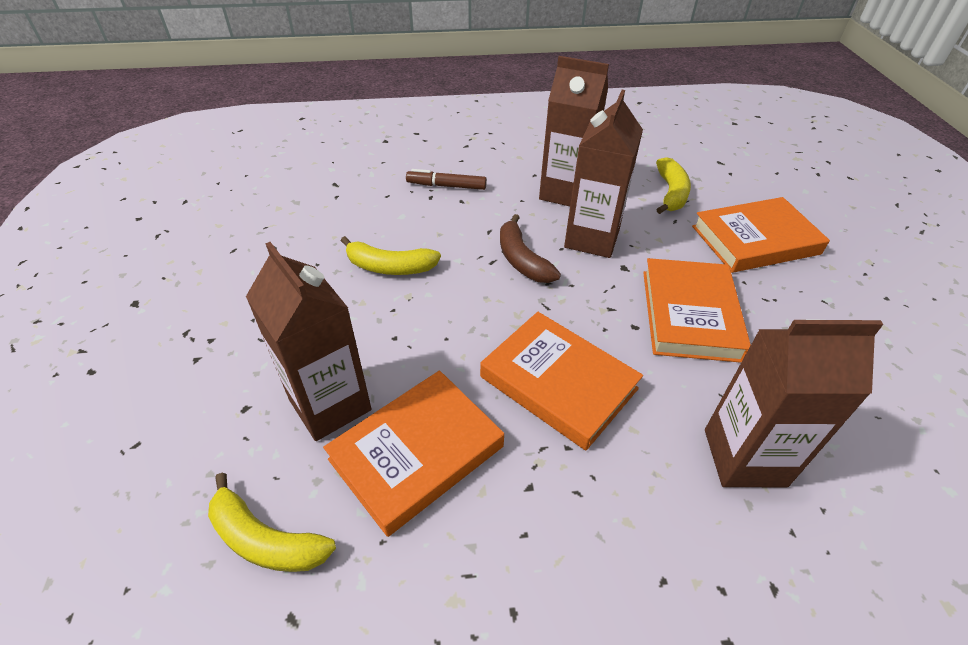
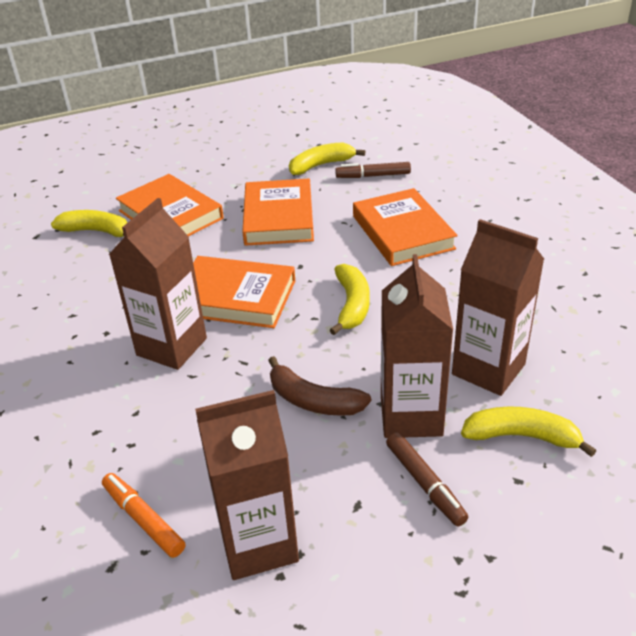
brown marker: 1 -> 2
orange marker: 0 -> 1
yellow banana: 3 -> 4

